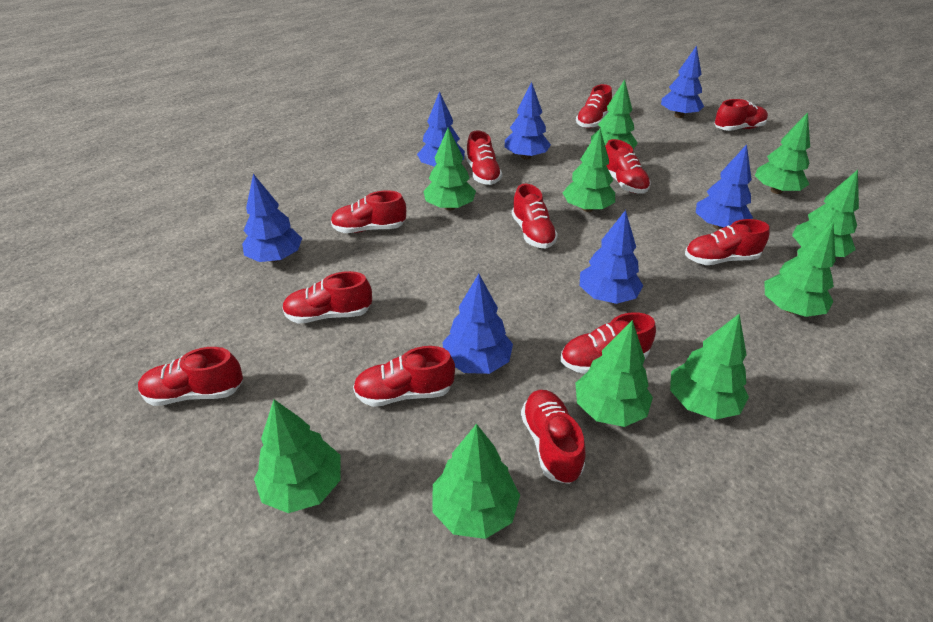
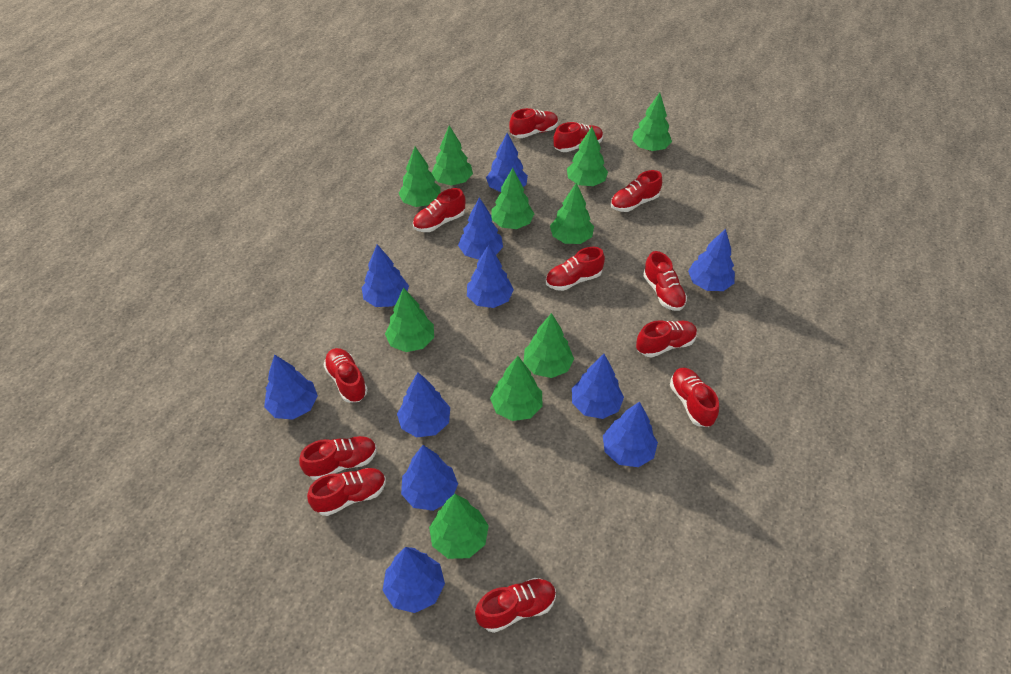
blue tree: 7 -> 11

